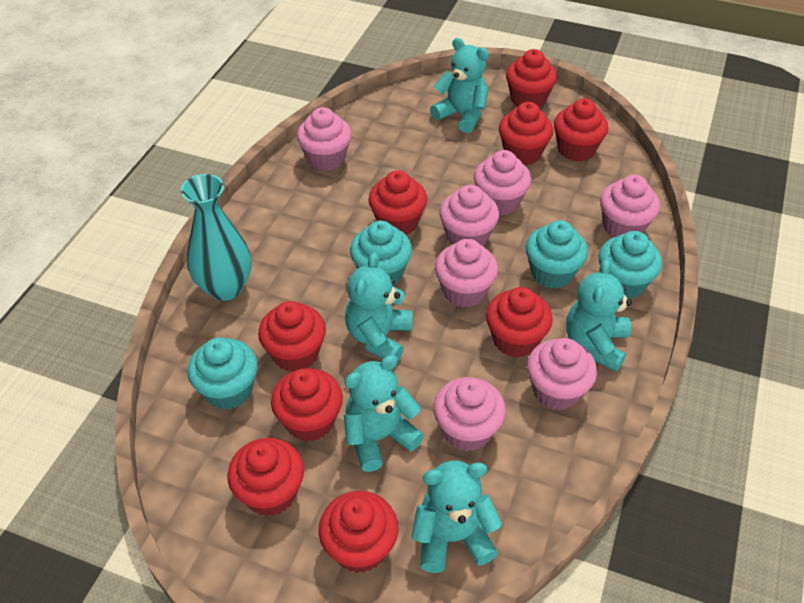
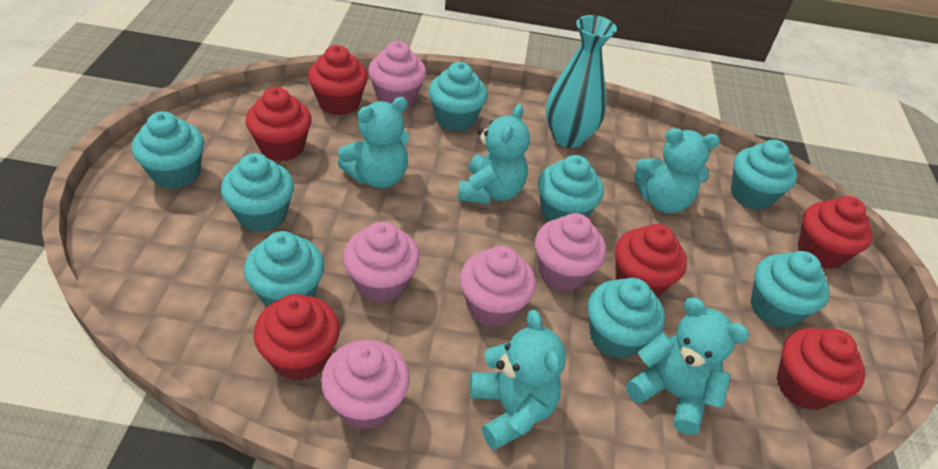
pink cupcake: 7 -> 5
red cupcake: 9 -> 6
turquoise cupcake: 4 -> 8

